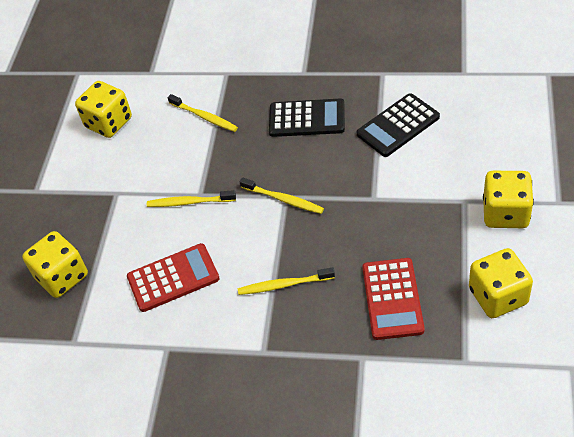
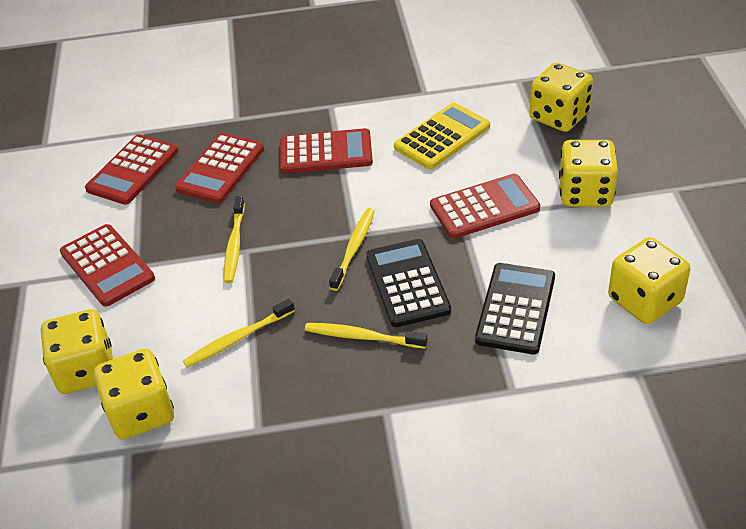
red calculator: 2 -> 5
yellow calculator: 0 -> 1
yellow dice: 4 -> 5

